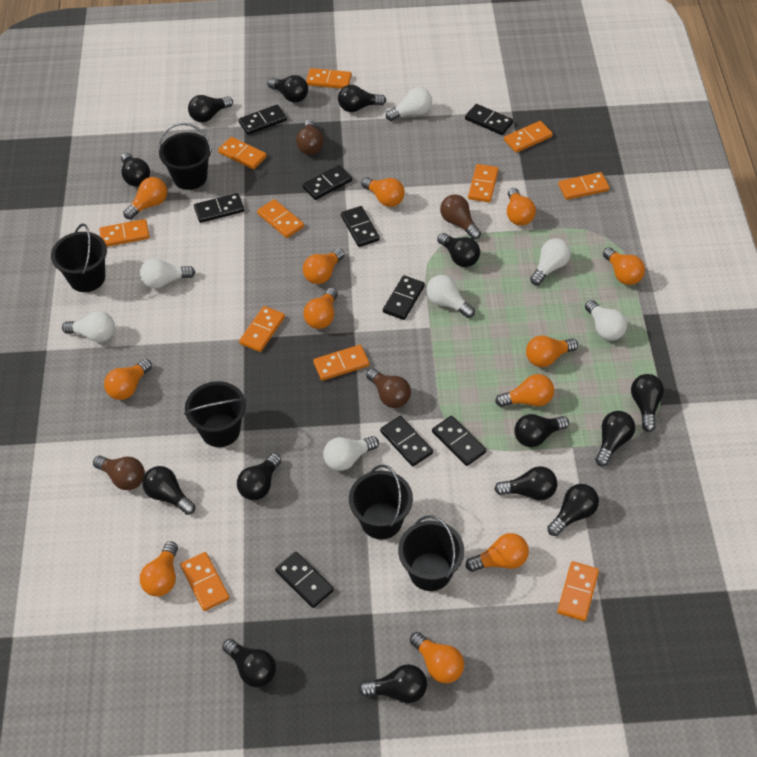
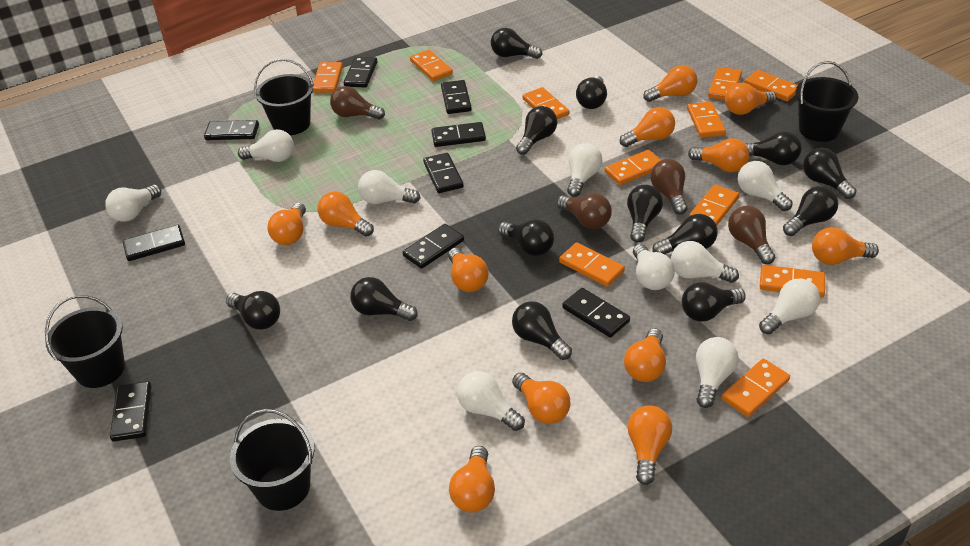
black bucket: 5 -> 4
black light bulb: 14 -> 13
white light bulb: 7 -> 10

